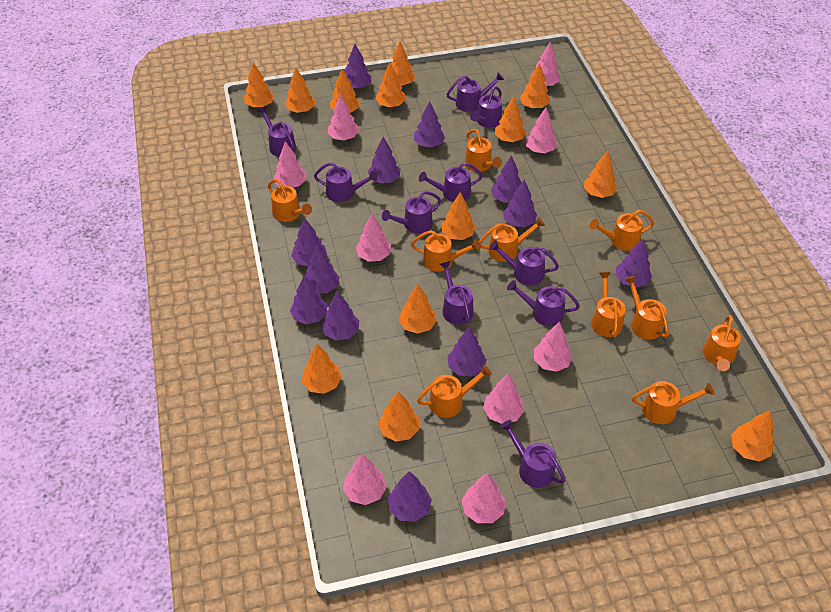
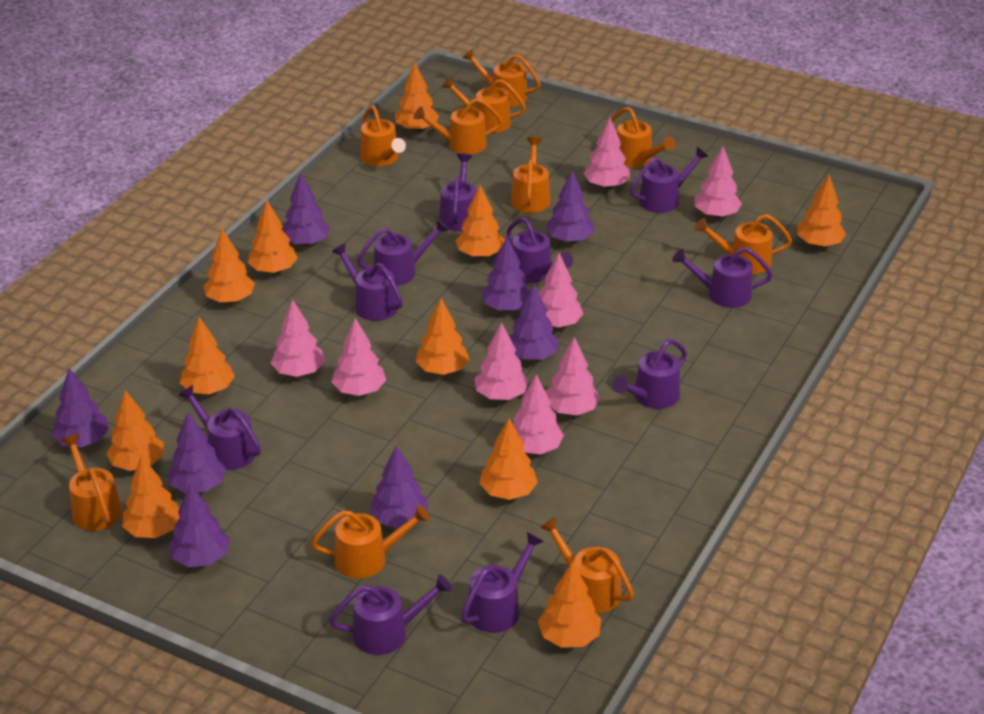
orange tree: 13 -> 11
pink tree: 9 -> 8
purple tree: 12 -> 8

